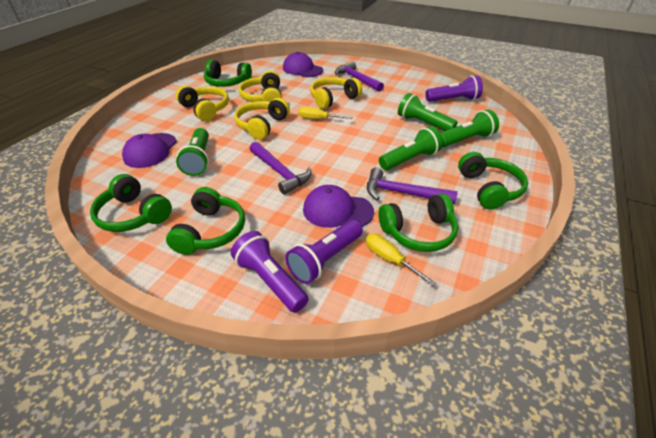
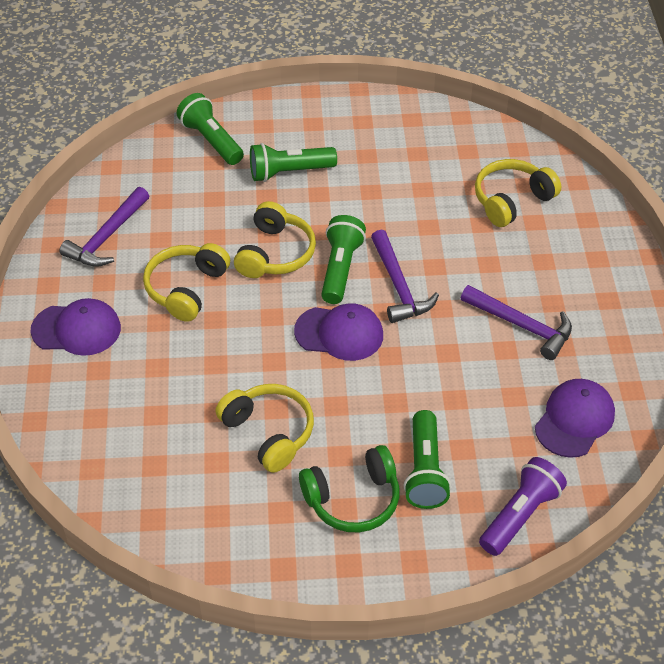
green headphones: 5 -> 1
purple flashlight: 3 -> 1
yellow screwdriver: 2 -> 0

